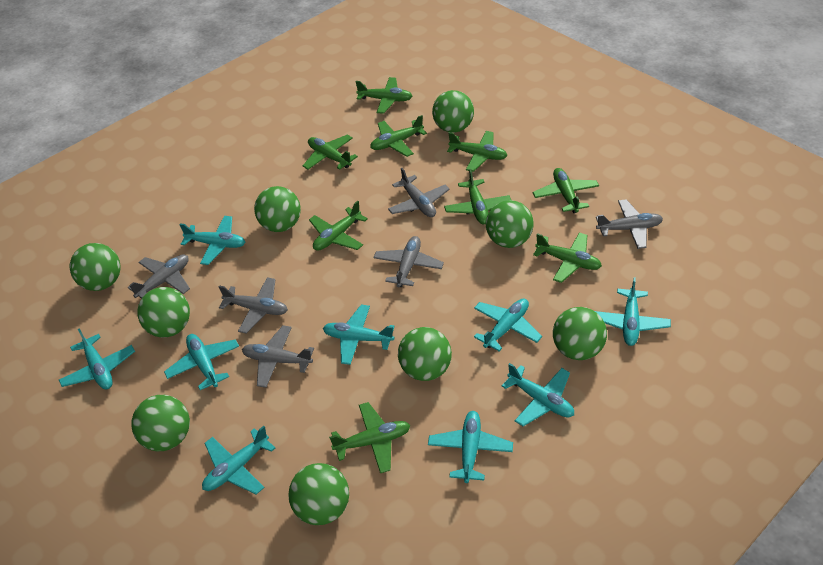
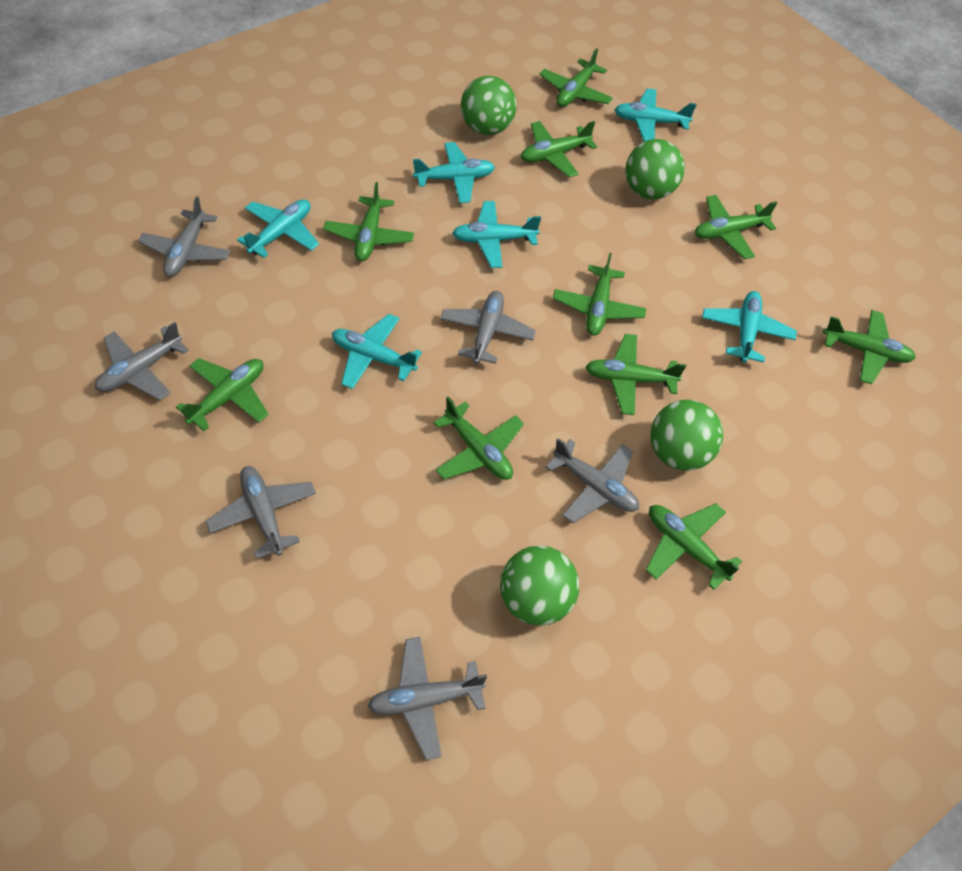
green ball: 9 -> 4
green plane: 9 -> 10
turquoise plane: 9 -> 6

